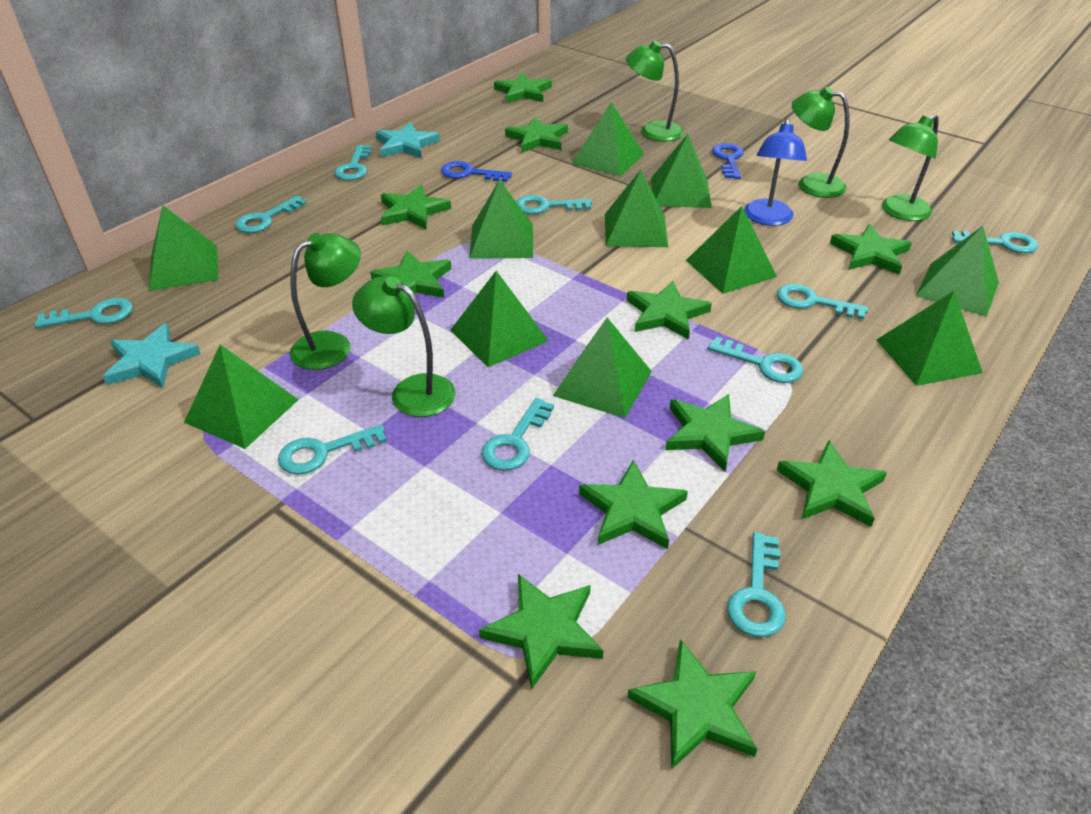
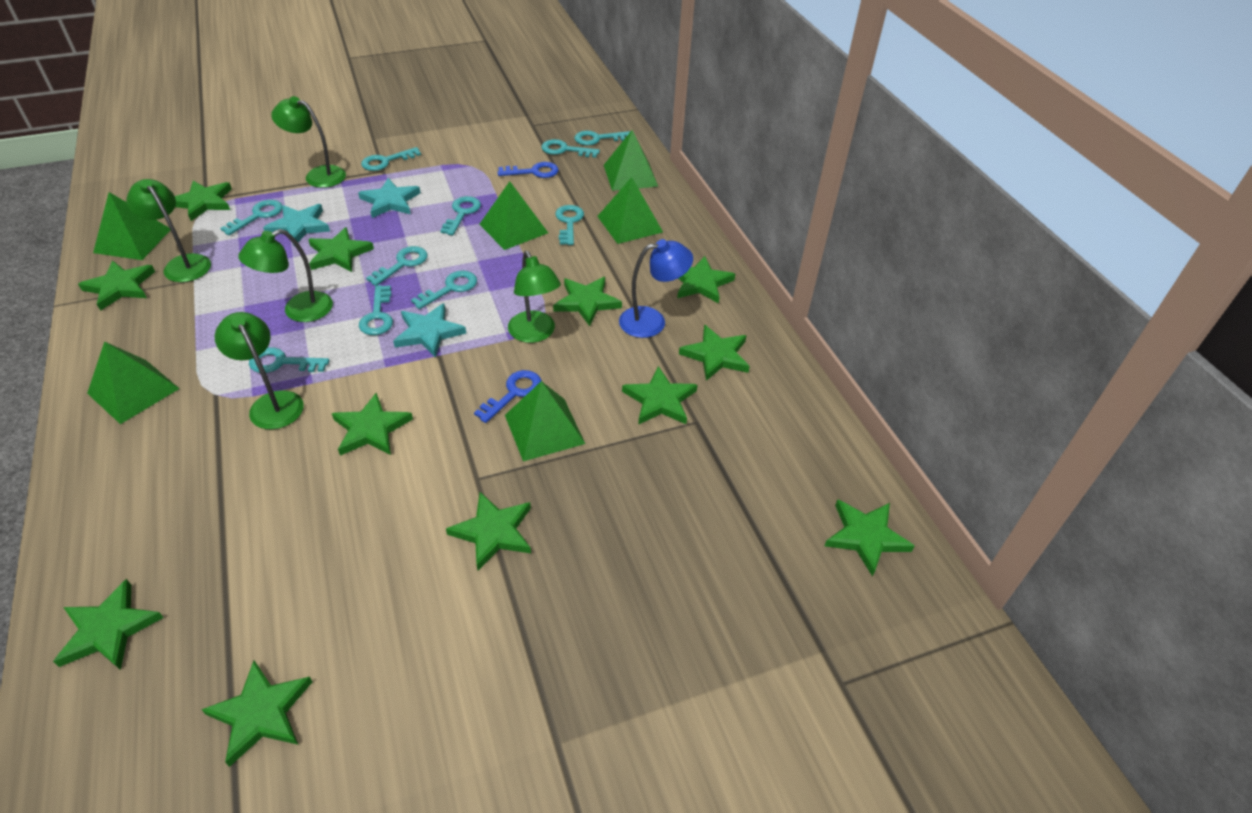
green pyramid: 11 -> 6
green star: 11 -> 12
turquoise star: 2 -> 3

